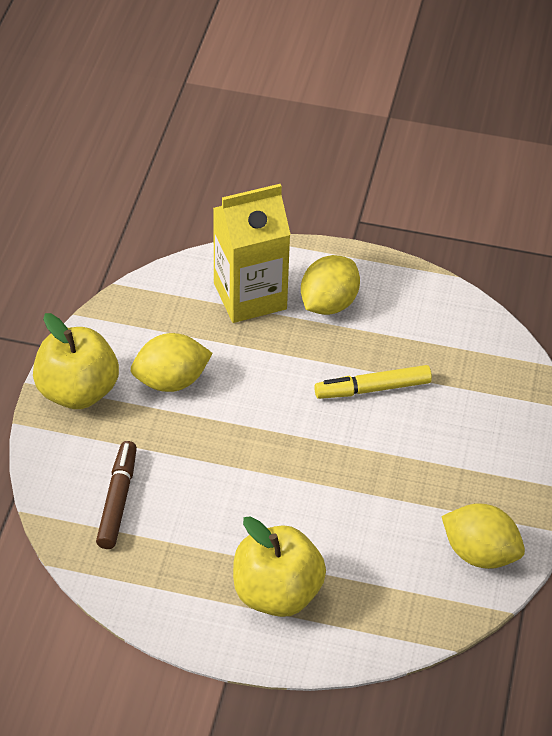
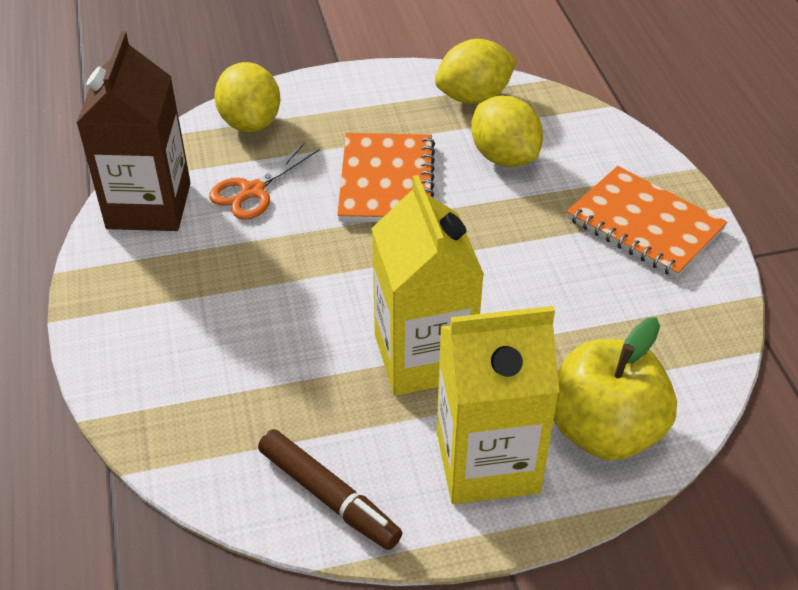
brown carton: 0 -> 1
orange notebook: 0 -> 2
orange scissors: 0 -> 1
yellow apple: 2 -> 1
yellow carton: 1 -> 2
yellow marker: 1 -> 0

